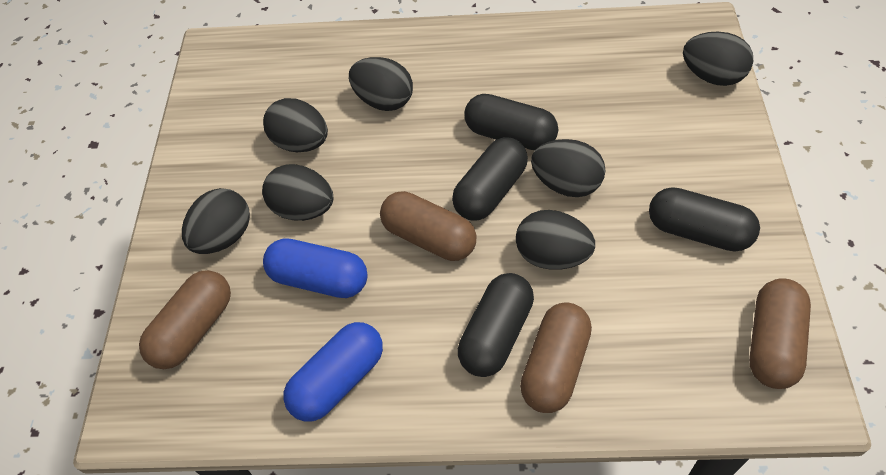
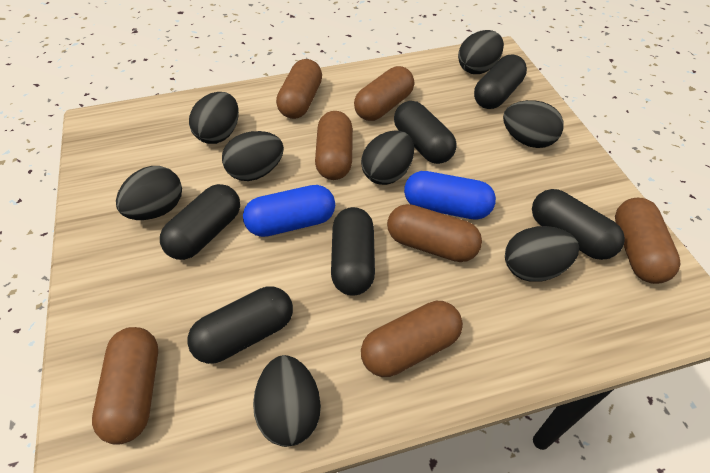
black capsule: 4 -> 6
black egg: 7 -> 8
brown capsule: 4 -> 7

